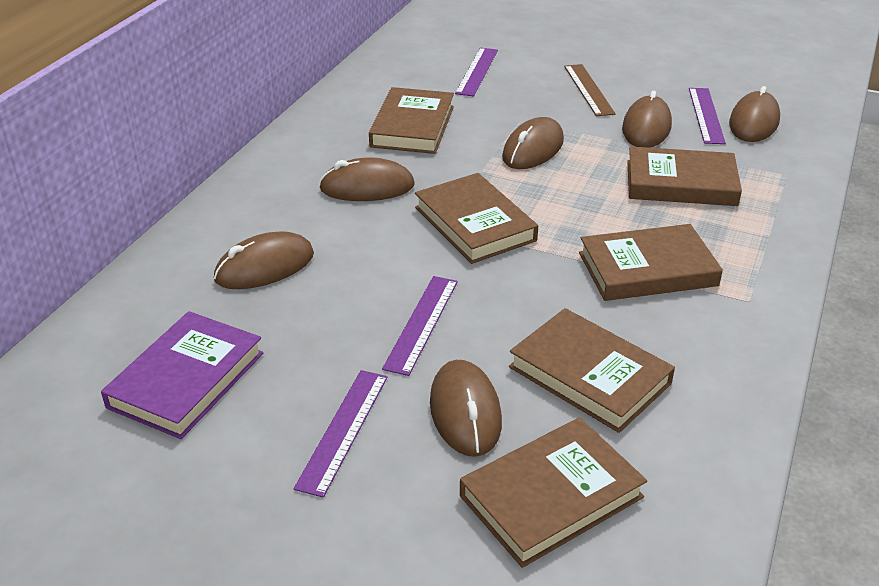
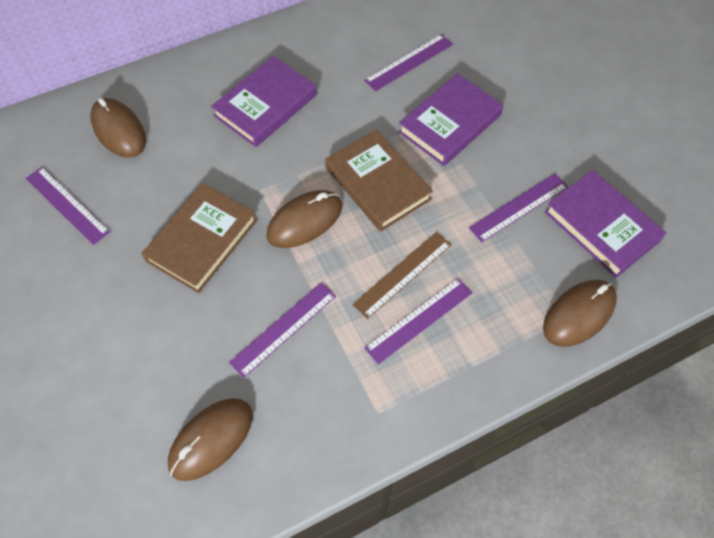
brown book: 6 -> 2
brown mouse: 6 -> 4
purple book: 1 -> 3
purple ruler: 4 -> 5

